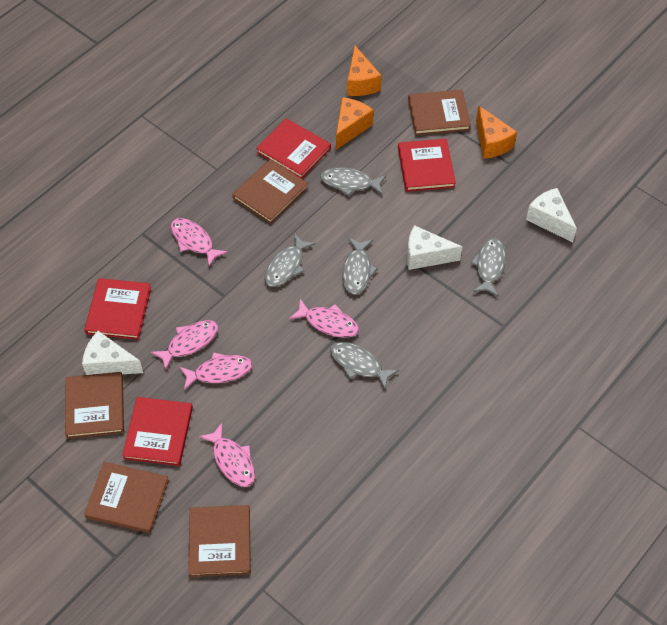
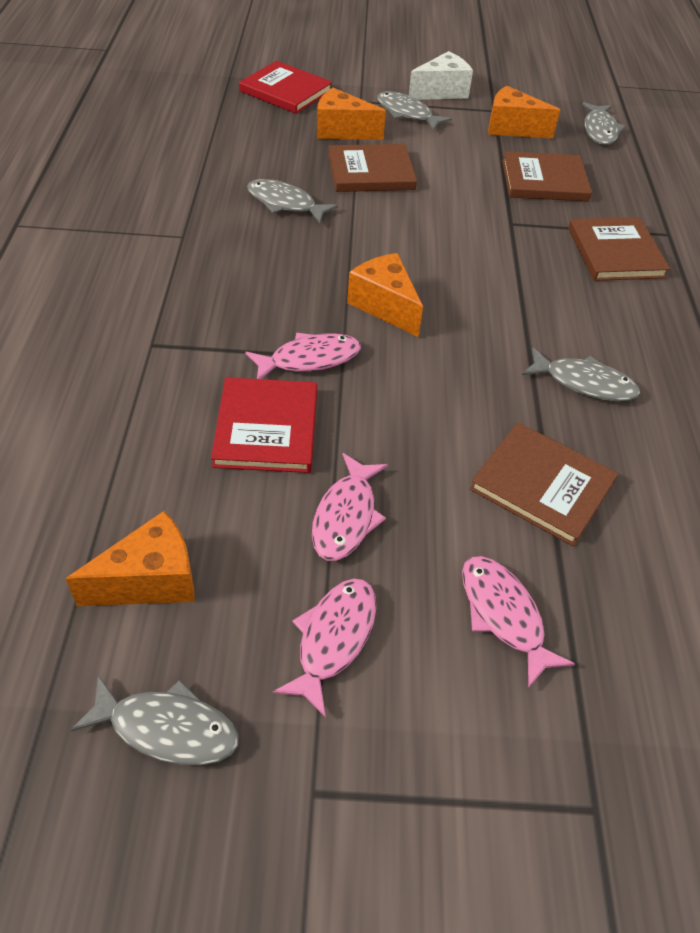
brown book: 5 -> 4
orange cheese: 3 -> 4
pink fish: 5 -> 4
red book: 4 -> 2
white cheese: 3 -> 1

